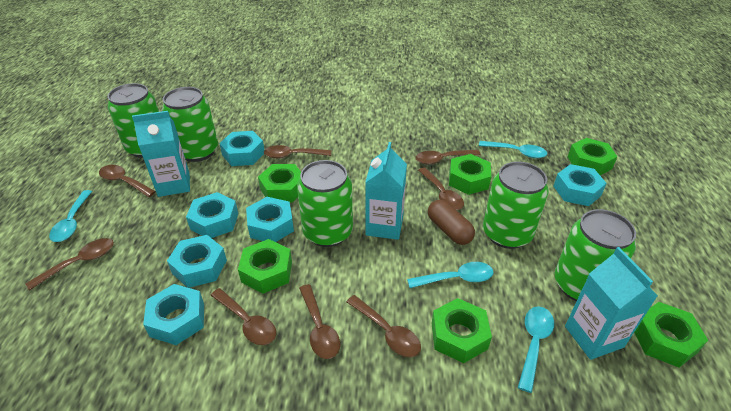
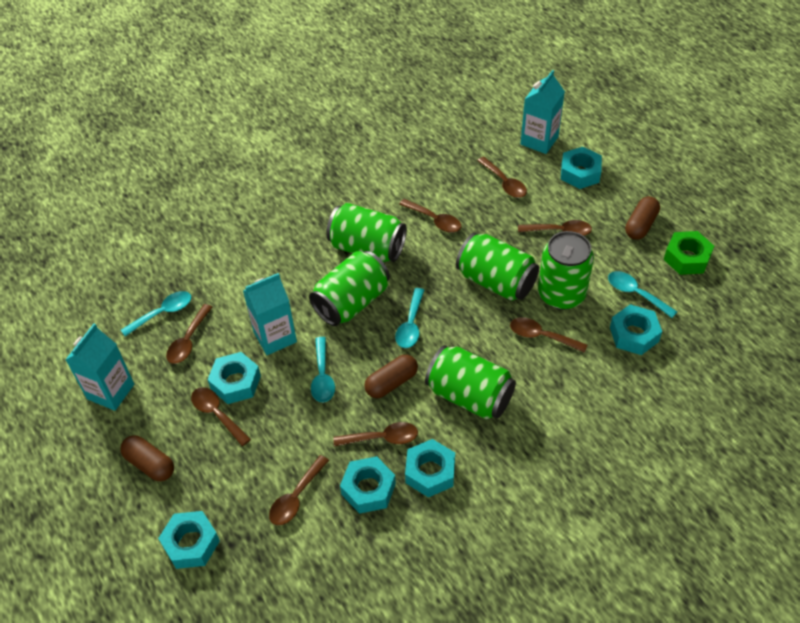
brown capsule: 1 -> 3
green nut: 6 -> 1

